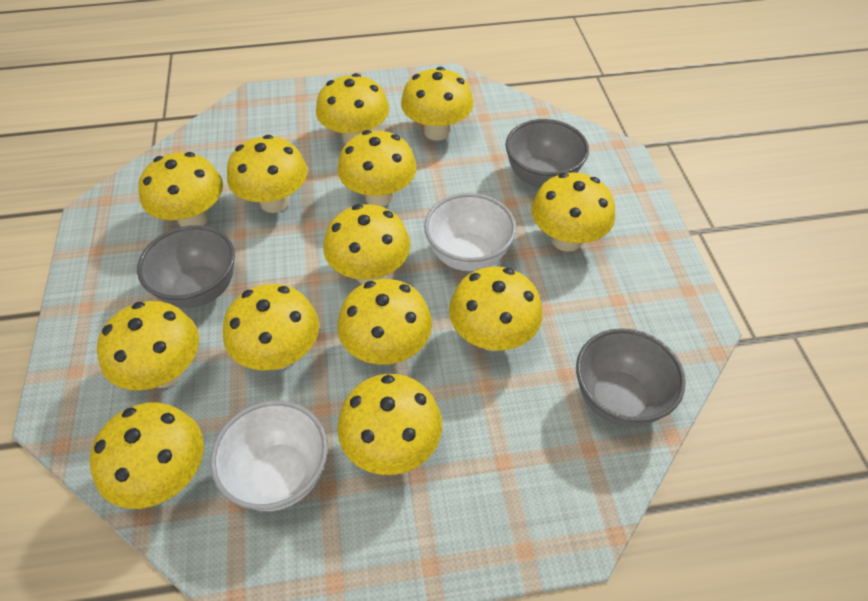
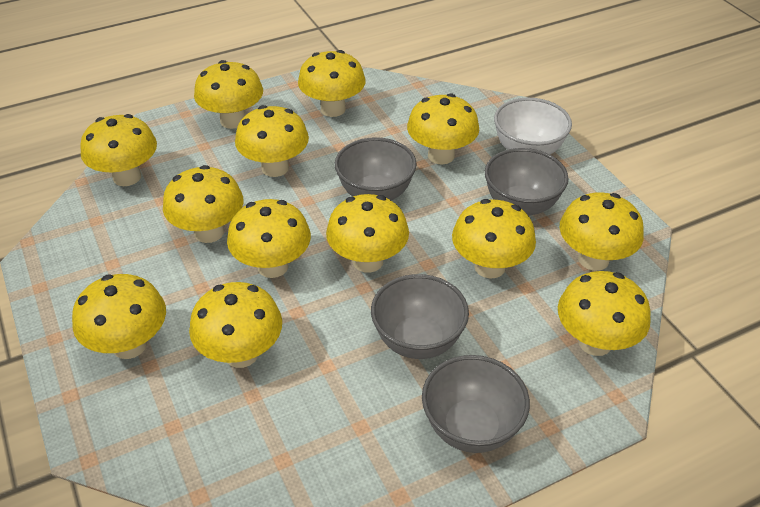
grey bowl: 3 -> 4
white bowl: 2 -> 1

